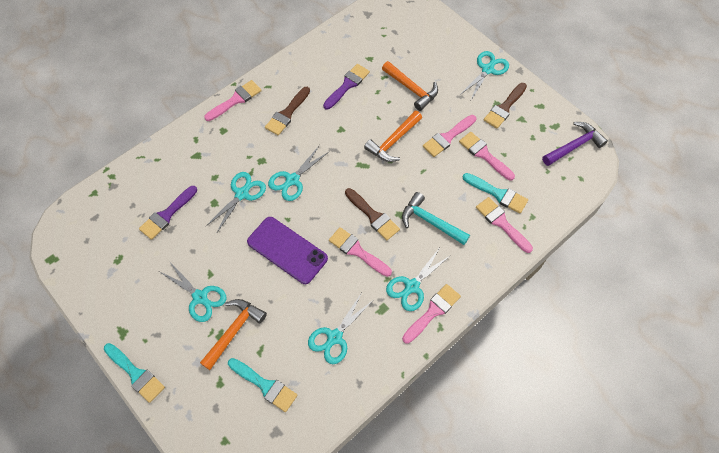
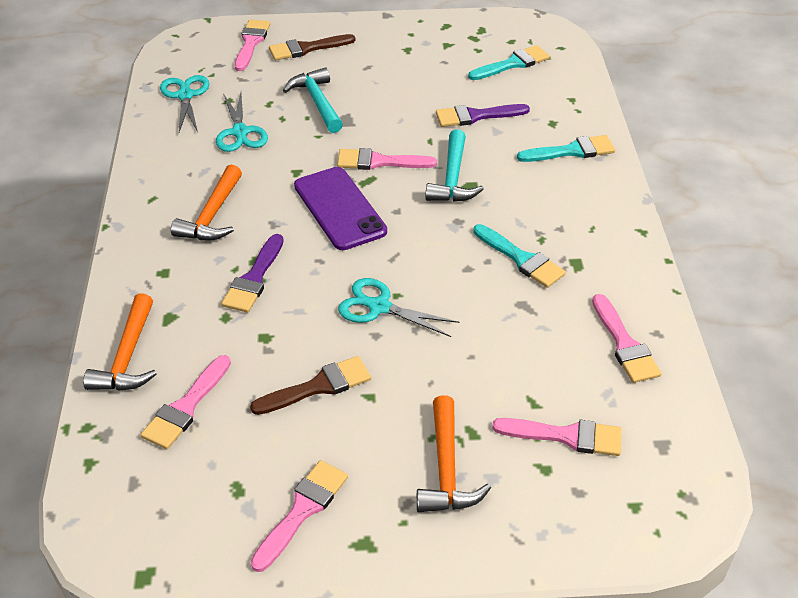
brown brush: 3 -> 2
purple hammer: 1 -> 0
turquoise hammer: 1 -> 2
turquoise scissors: 6 -> 3

